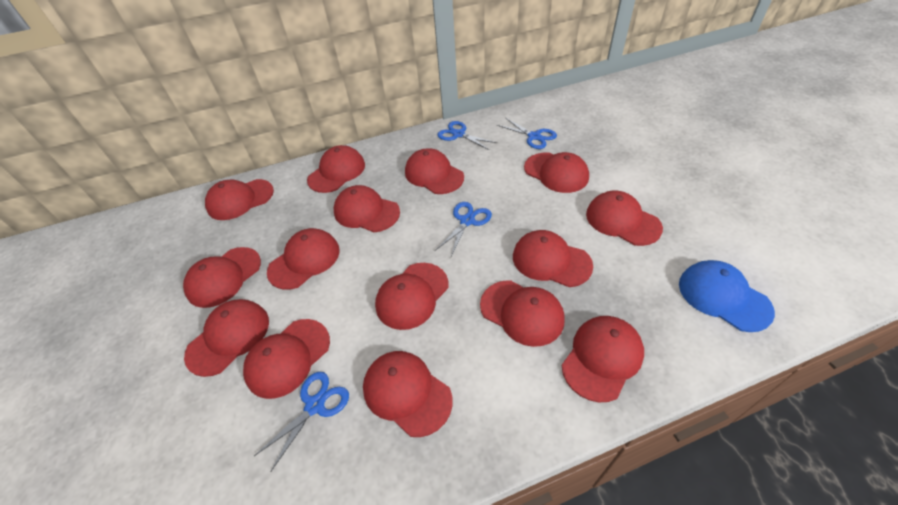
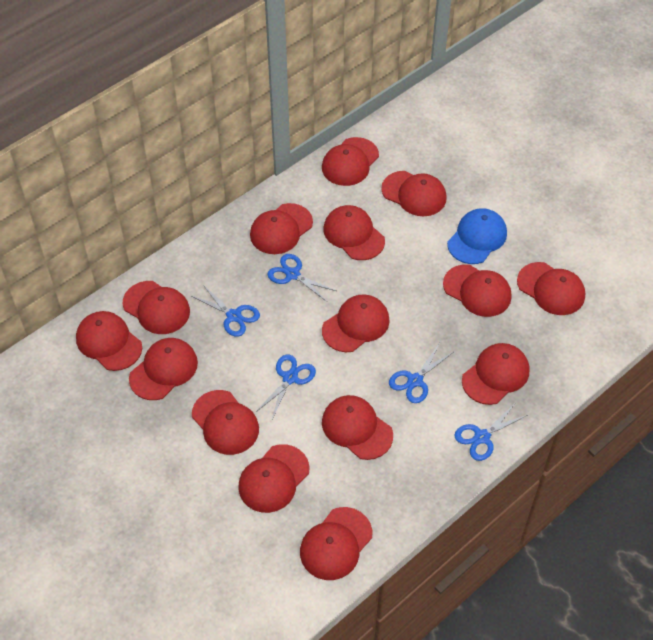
blue scissors: 4 -> 5

